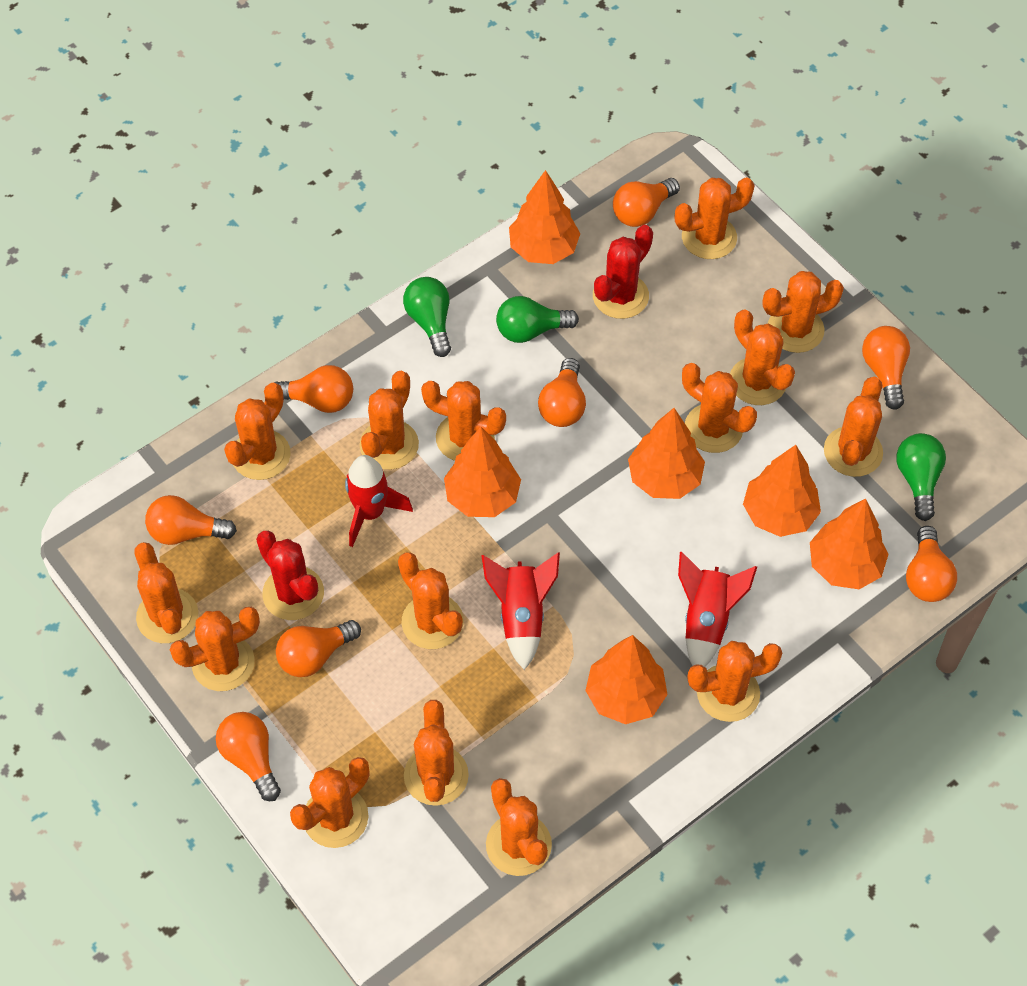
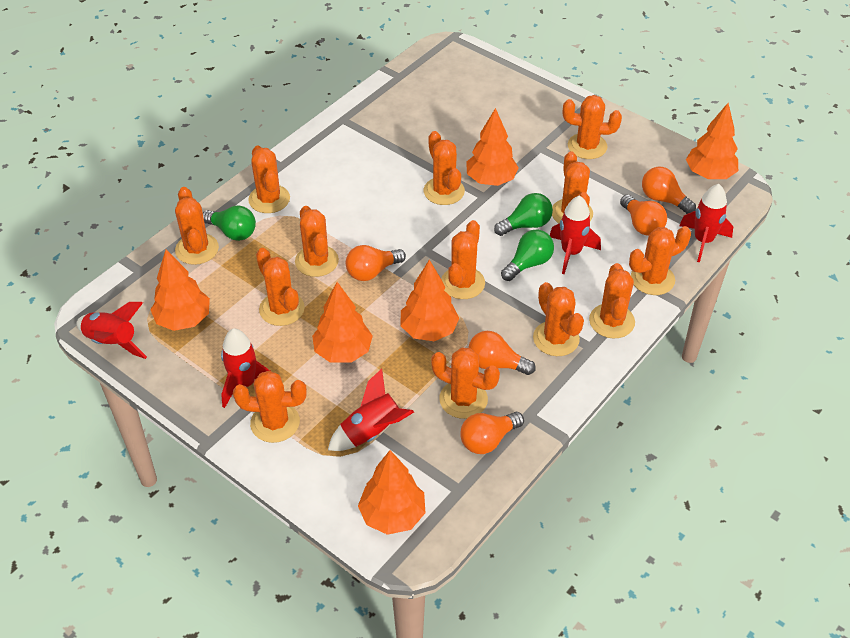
orange cactus: 15 -> 13
orange light bulb: 8 -> 5
red cactus: 2 -> 0
red rocket: 3 -> 5

